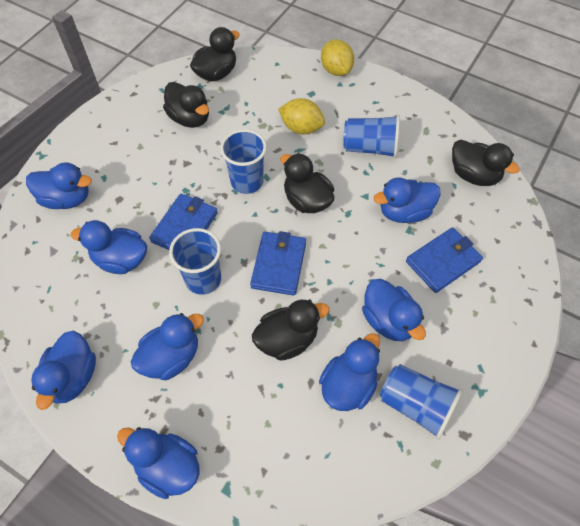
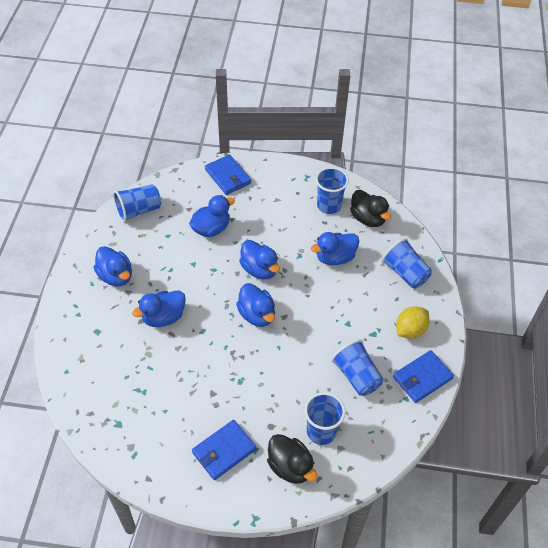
black duck: 5 -> 2
blue cup: 4 -> 5
blue duck: 8 -> 6
yellow lemon: 2 -> 1

